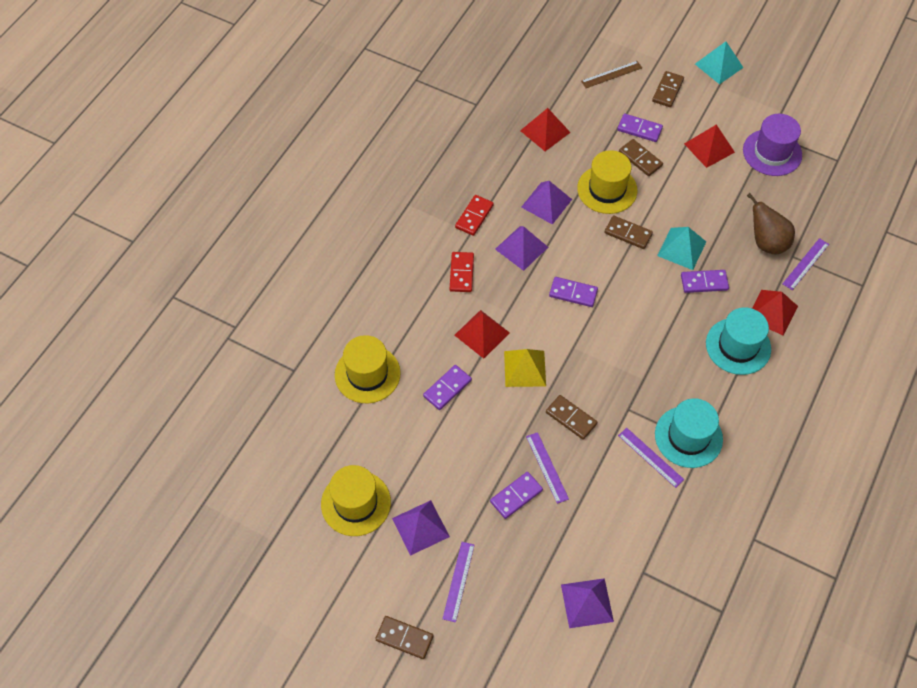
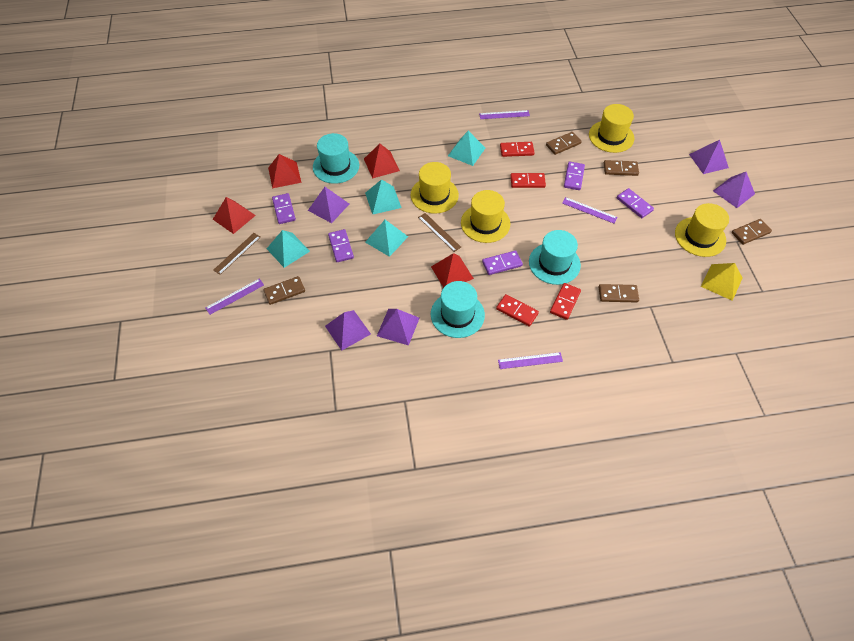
brown pear: 1 -> 0
brown ruler: 1 -> 2
purple hat: 1 -> 0
purple pyramid: 4 -> 5
red domino: 2 -> 4
turquoise hat: 2 -> 3
turquoise pyramid: 2 -> 4
yellow hat: 3 -> 4

